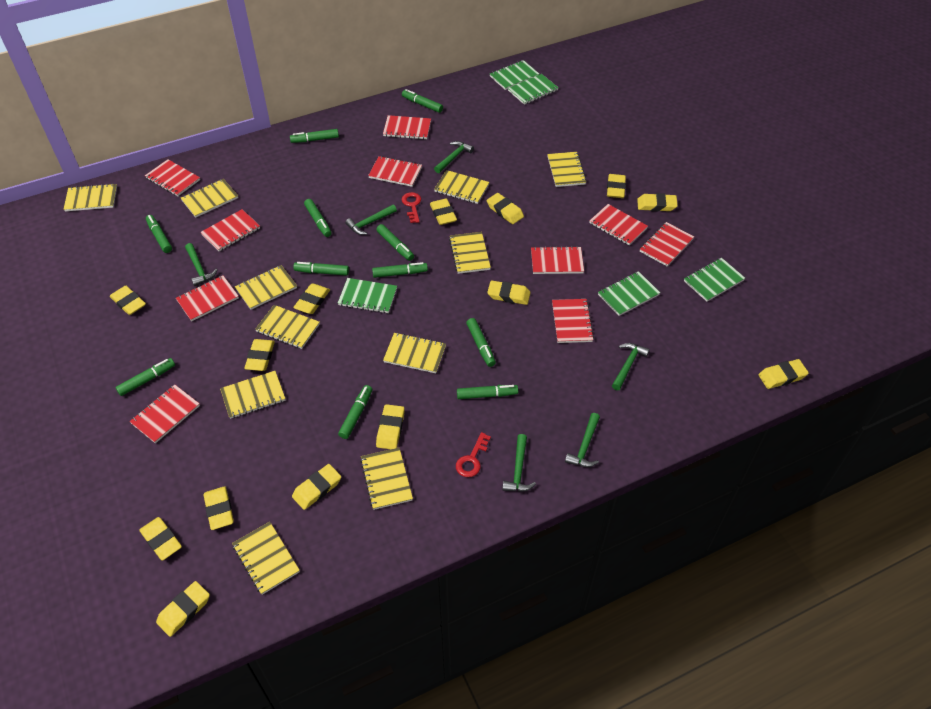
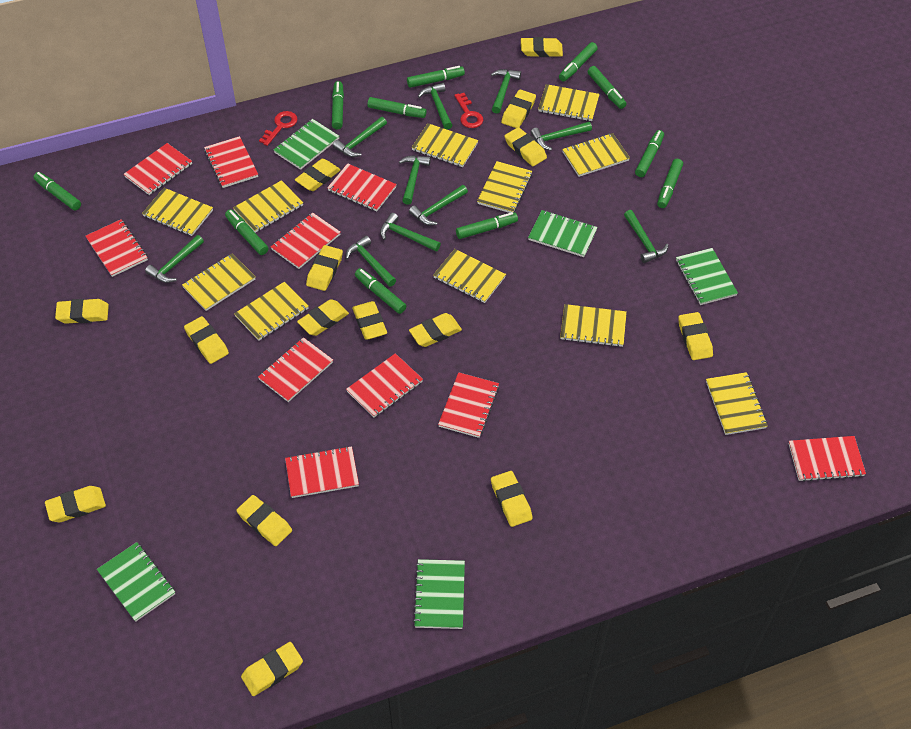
green hammer: 6 -> 10
yellow eraser: 14 -> 15

